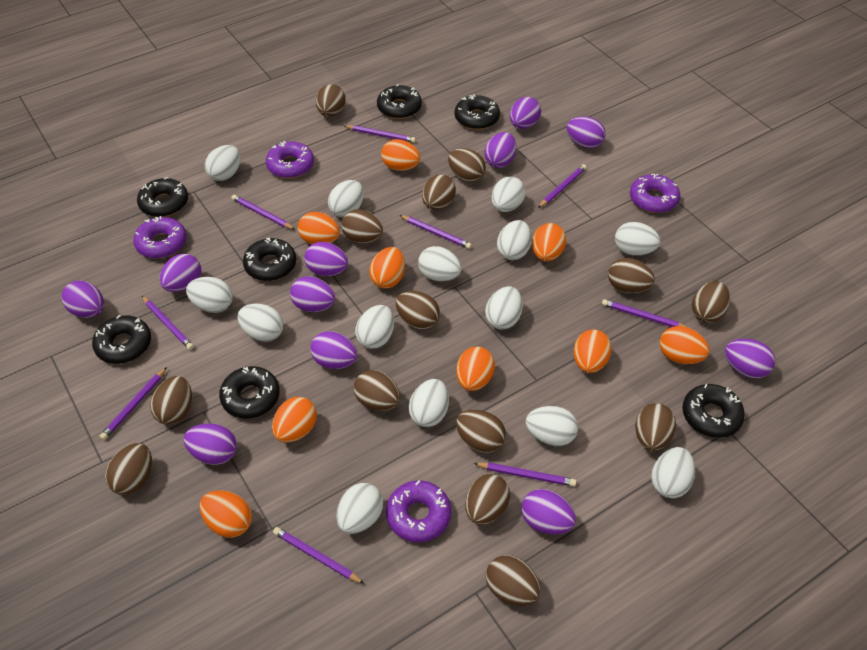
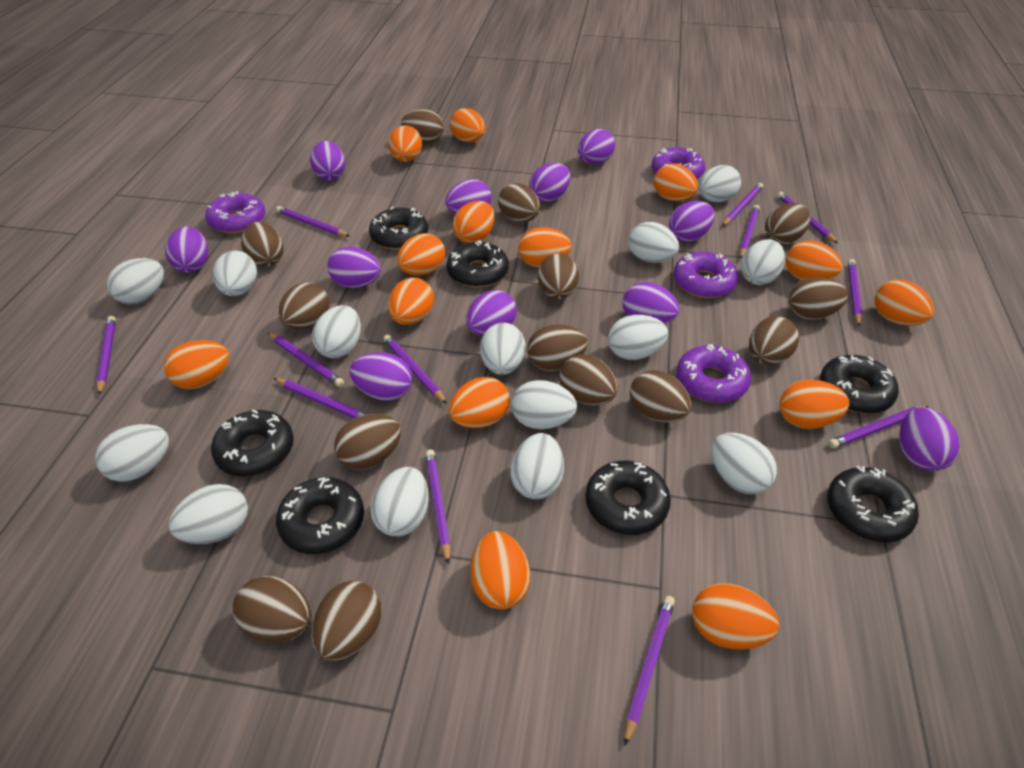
orange egg: 9 -> 14
purple pencil: 9 -> 12

